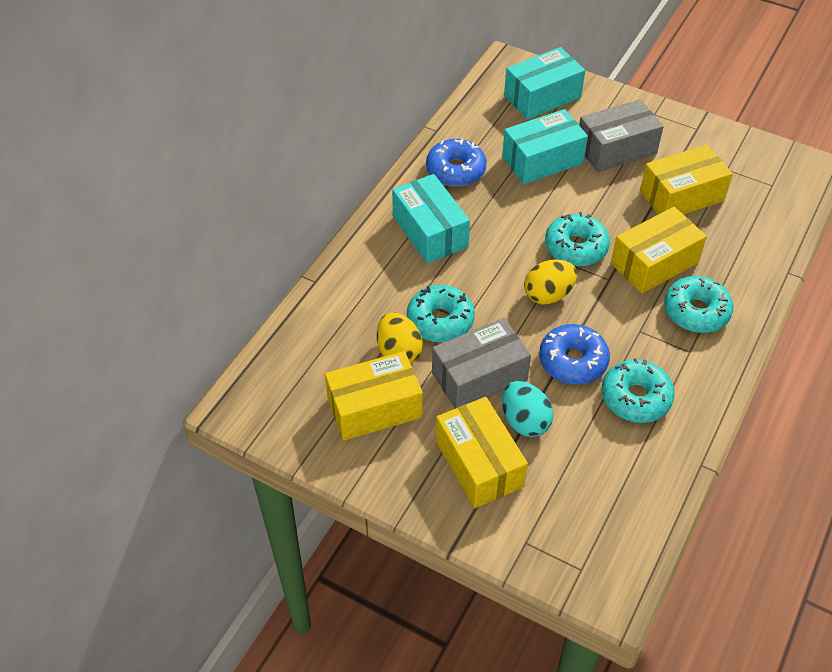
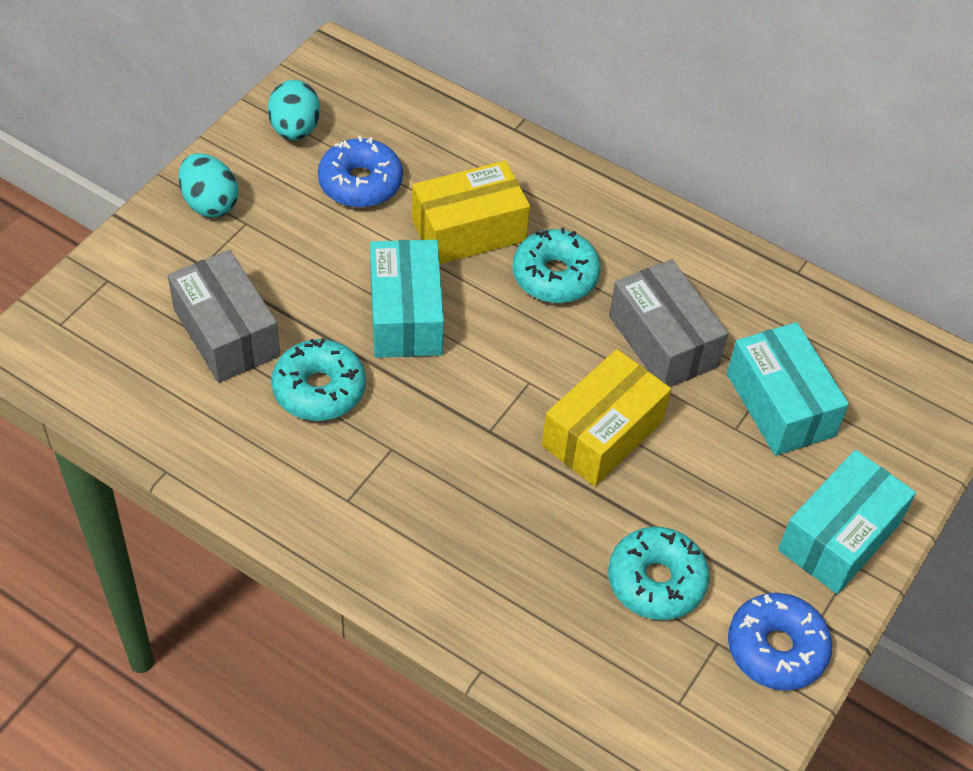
turquoise donut: 4 -> 3
turquoise egg: 1 -> 2
yellow box: 4 -> 2
yellow egg: 2 -> 0

